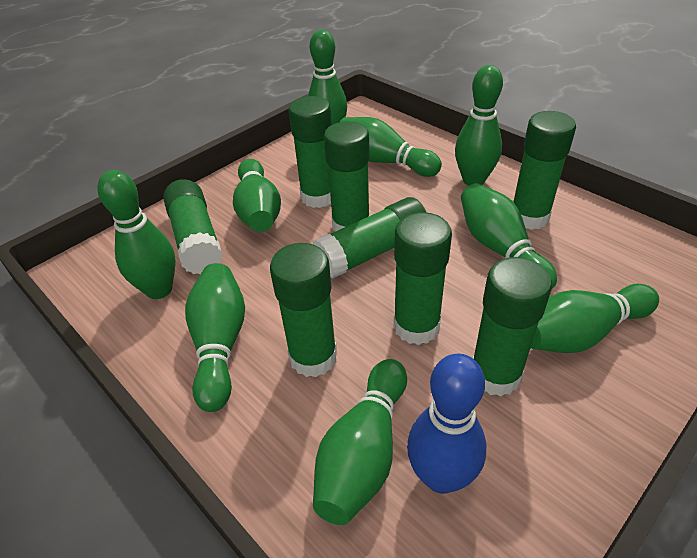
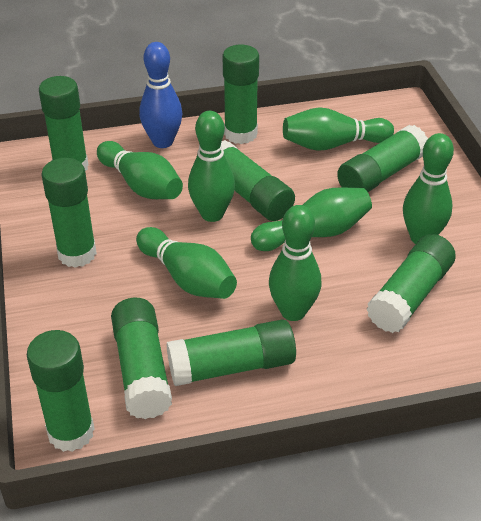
green bowling pin: 9 -> 7
green glue stick: 8 -> 9

